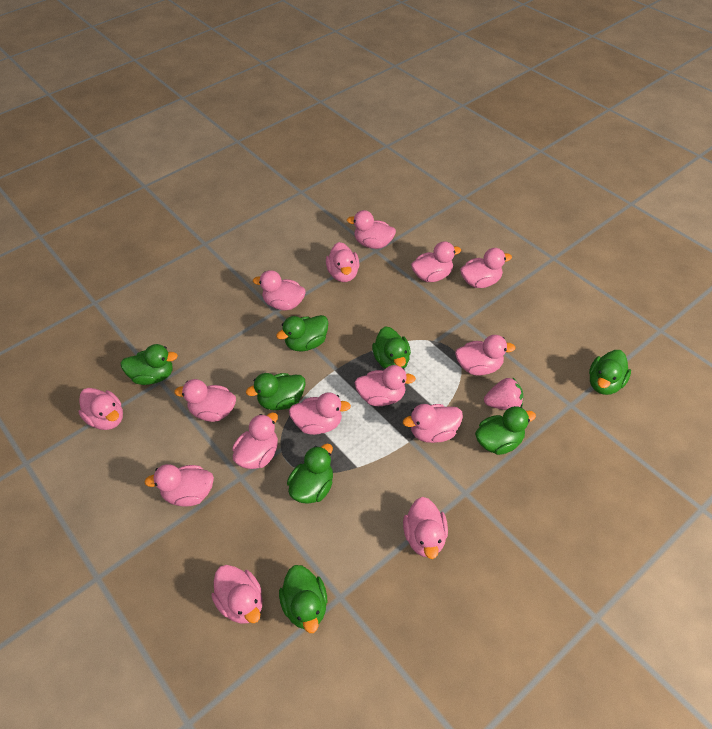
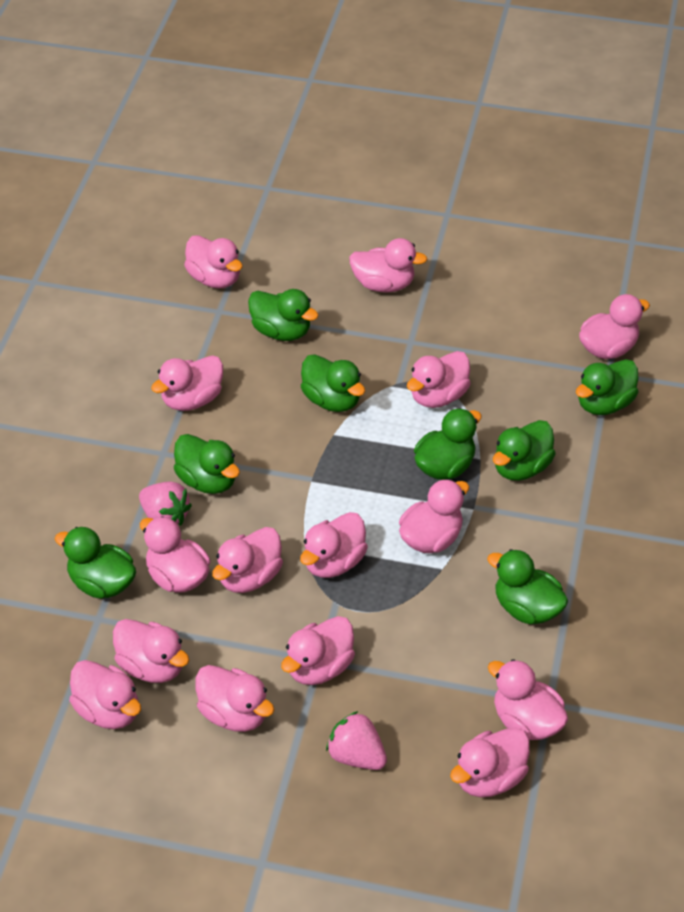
pink strawberry: 1 -> 2

